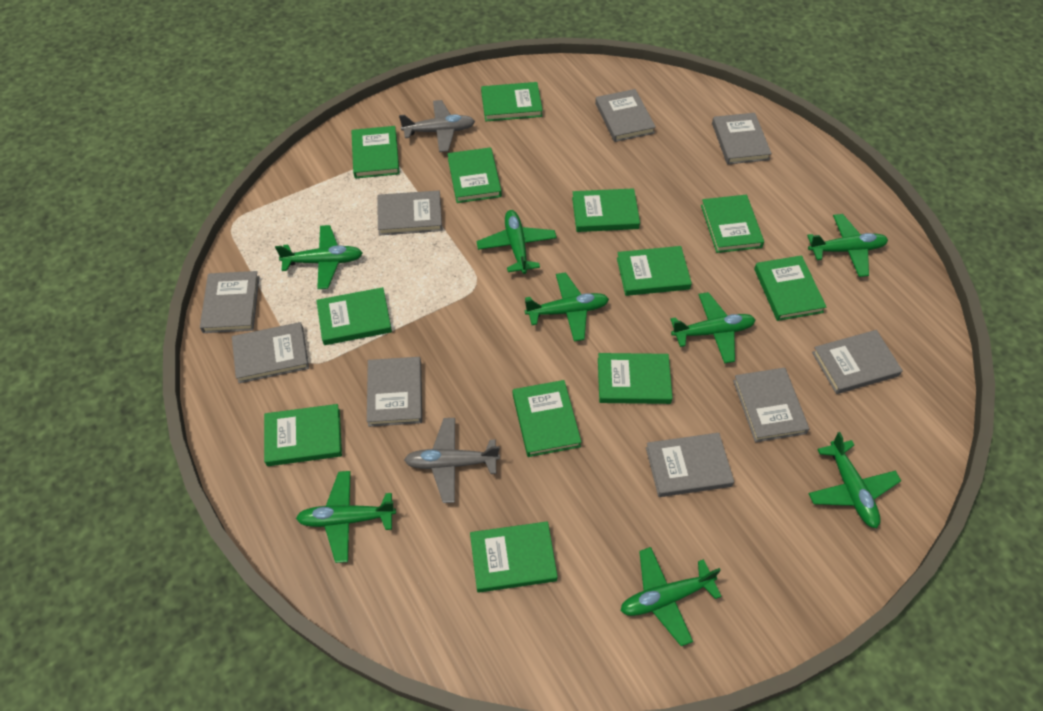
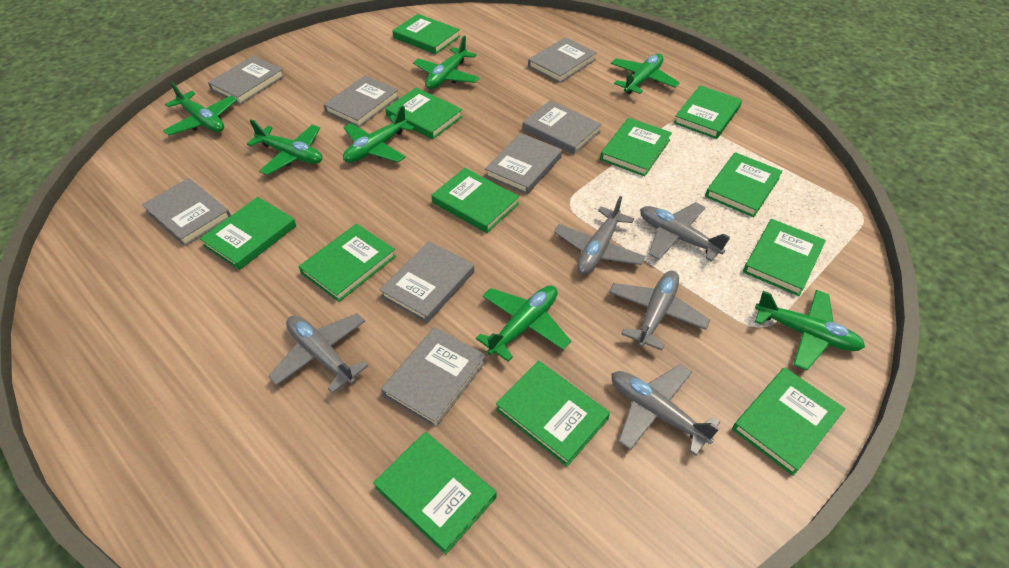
green plane: 8 -> 7
grey book: 9 -> 8
grey plane: 2 -> 5

